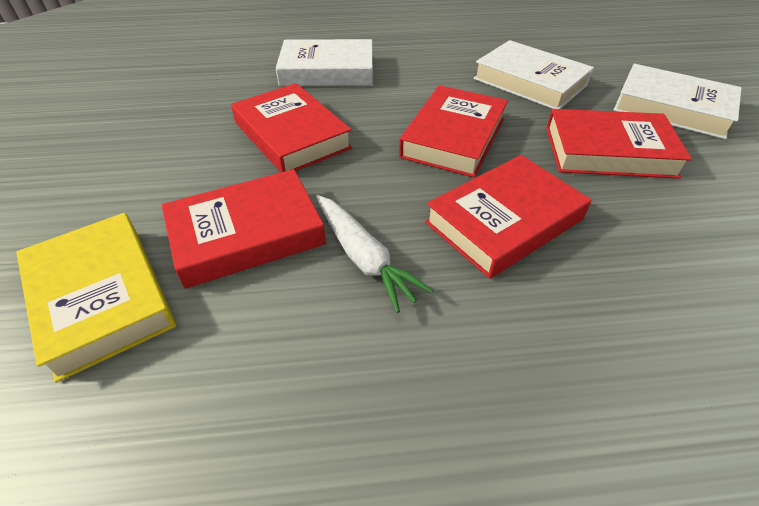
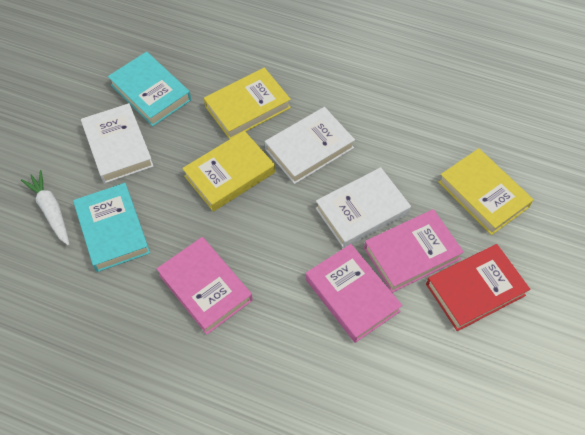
pink book: 0 -> 3
red book: 5 -> 1
turquoise book: 0 -> 2
yellow book: 1 -> 3

